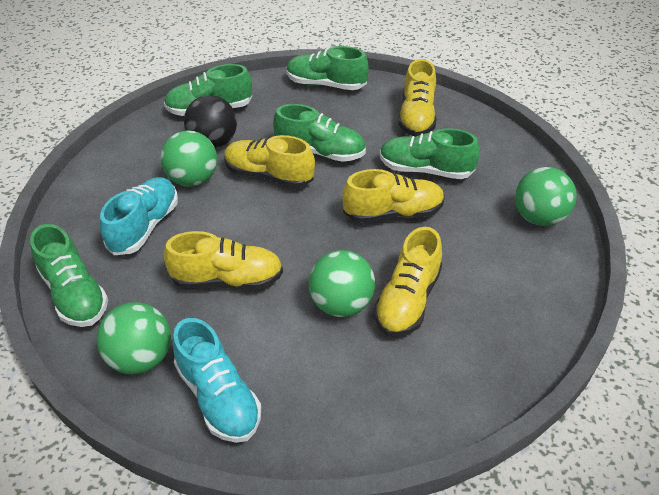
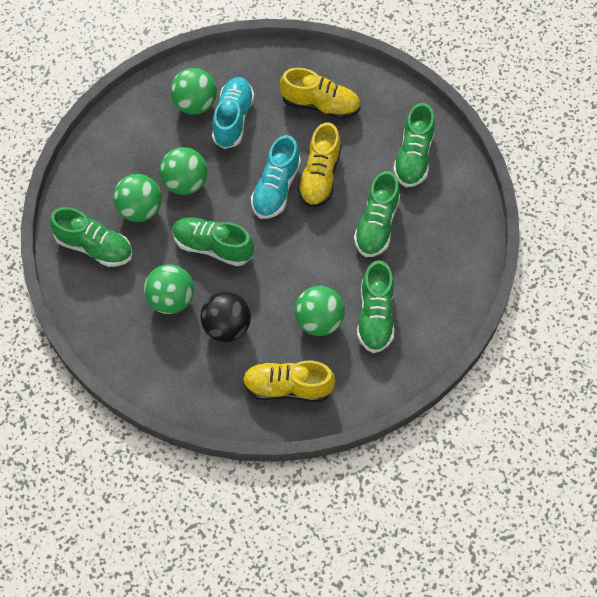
green ball: 4 -> 5
yellow shoe: 5 -> 3

